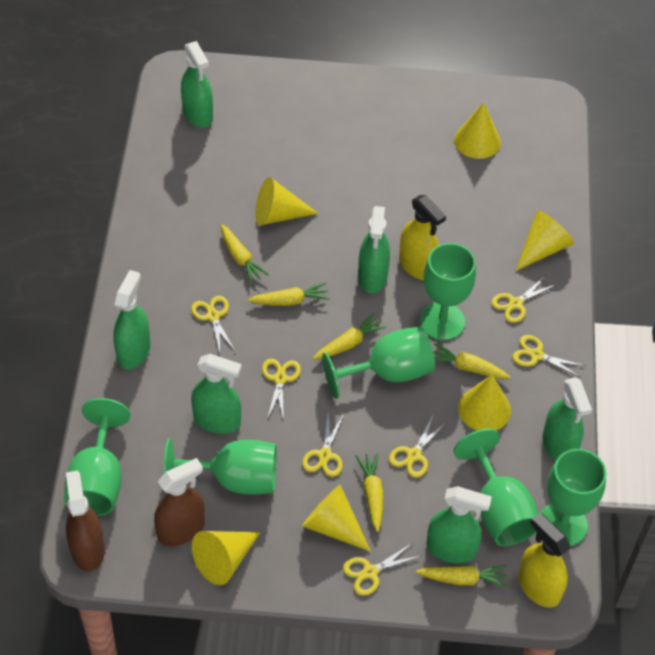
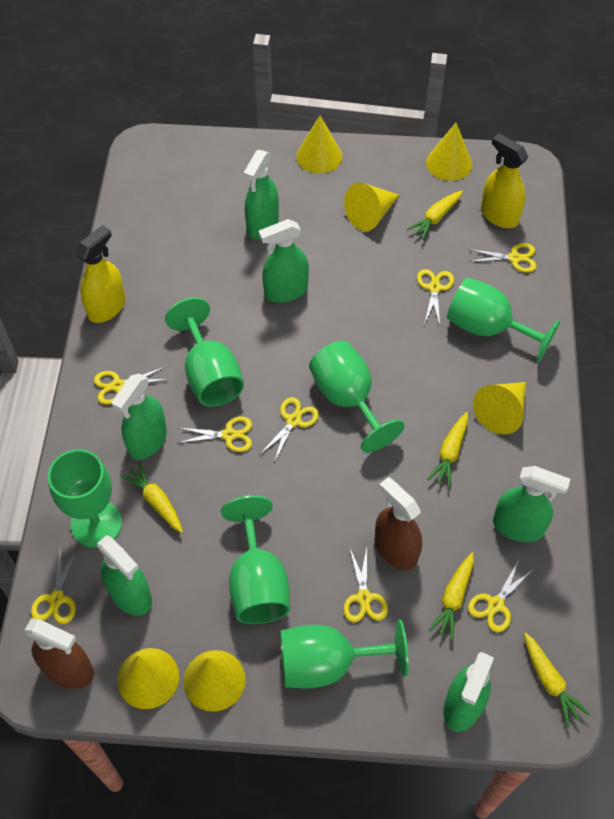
yellow carrot: 6 -> 5
yellow scissors: 7 -> 8

